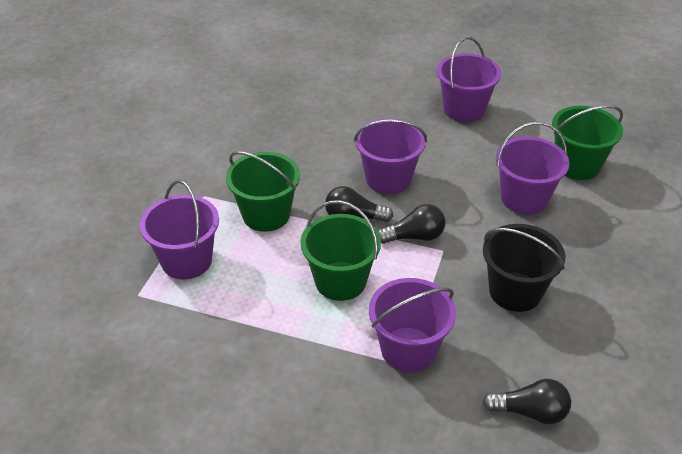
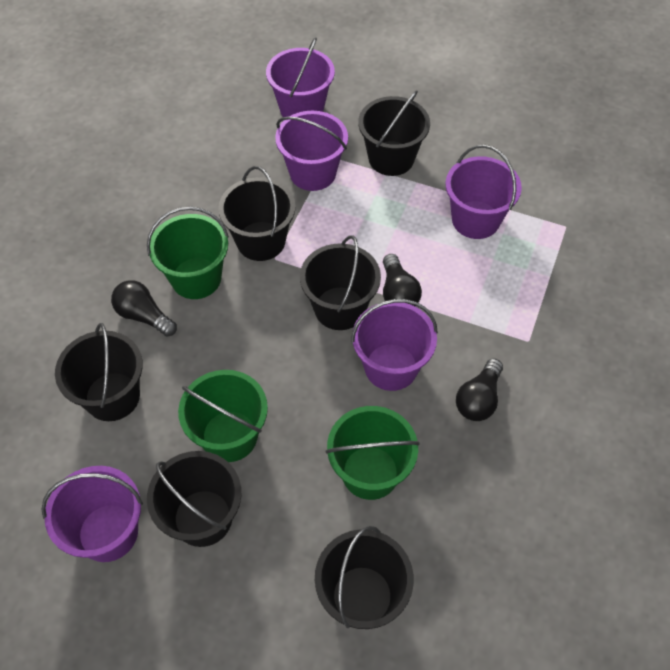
black bucket: 1 -> 6

